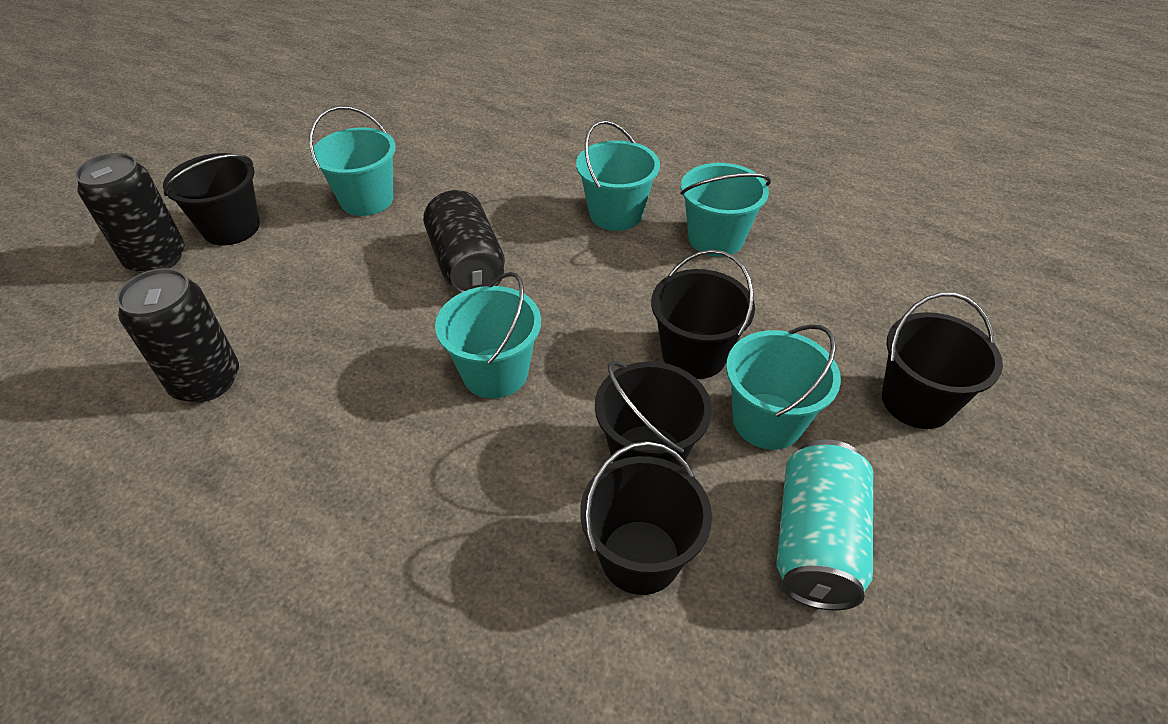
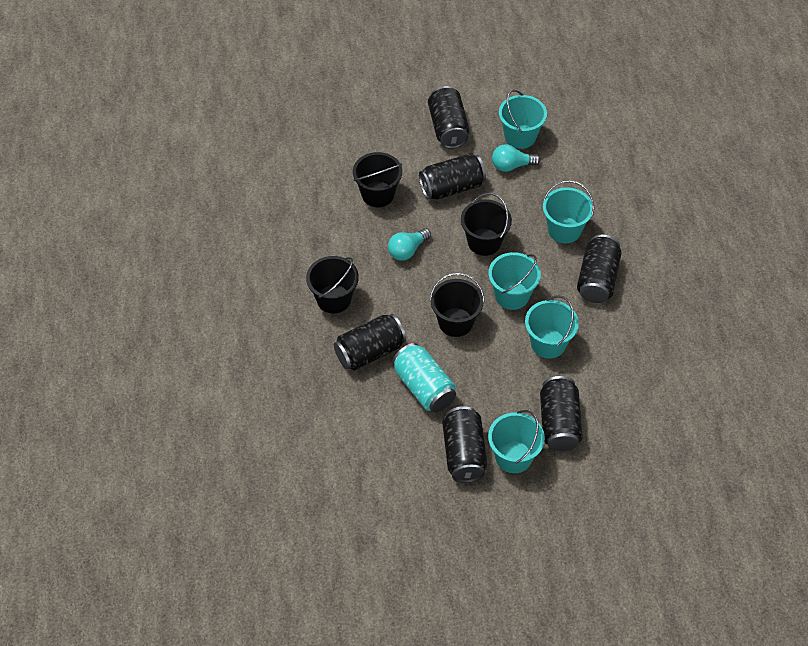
black bucket: 5 -> 4
black can: 3 -> 6
turquoise light bulb: 0 -> 2

